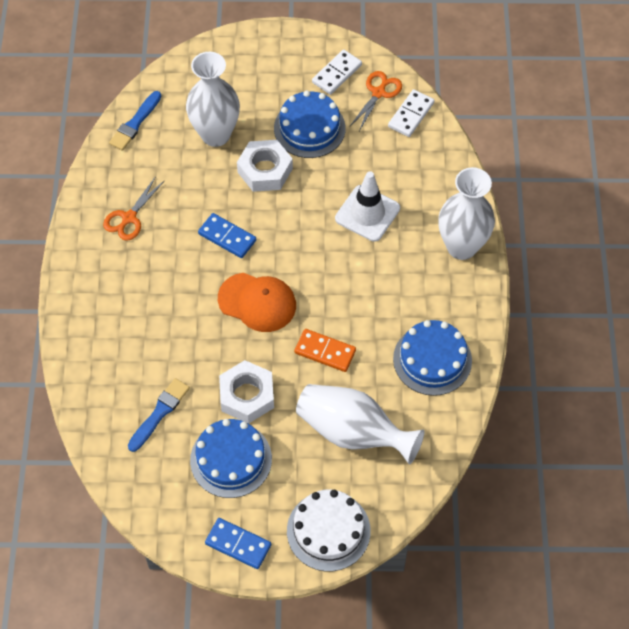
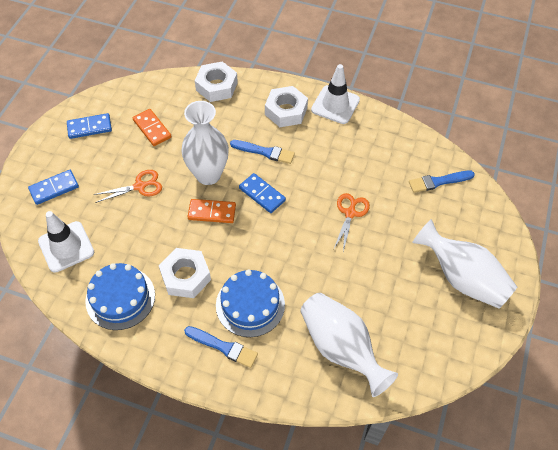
blue brush: 2 -> 3
blue cake: 3 -> 2
blue domino: 2 -> 3
orange cap: 1 -> 0
orange domino: 1 -> 2
white cake: 1 -> 0
white domino: 2 -> 0
white nut: 2 -> 3
white traffic cone: 1 -> 2

